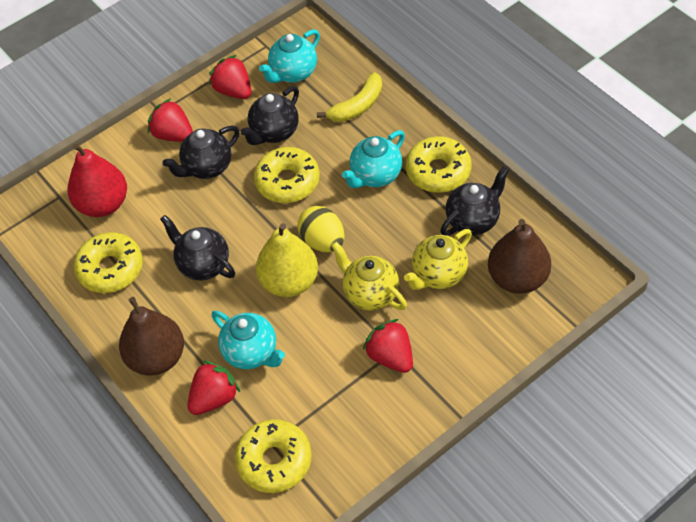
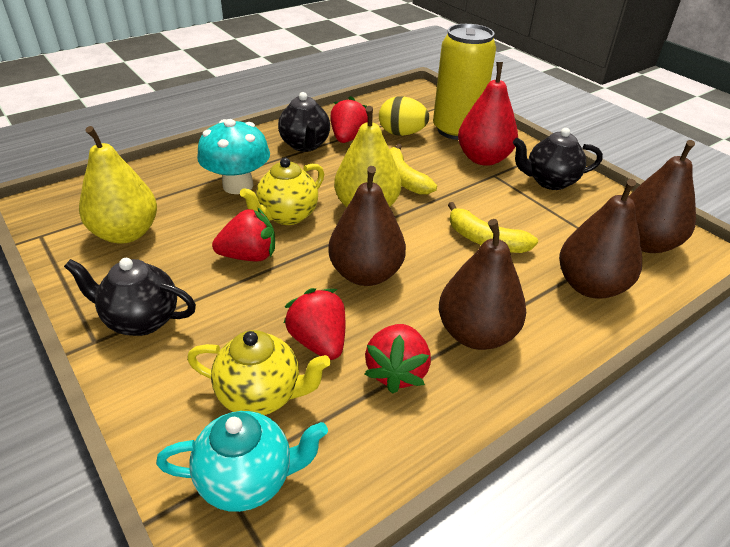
black teapot: 4 -> 3
brown pear: 2 -> 4
turquoise mushroom: 0 -> 1
turquoise teapot: 3 -> 1
yellow banana: 1 -> 2
yellow can: 0 -> 1
yellow donut: 4 -> 0
yellow pear: 1 -> 2

